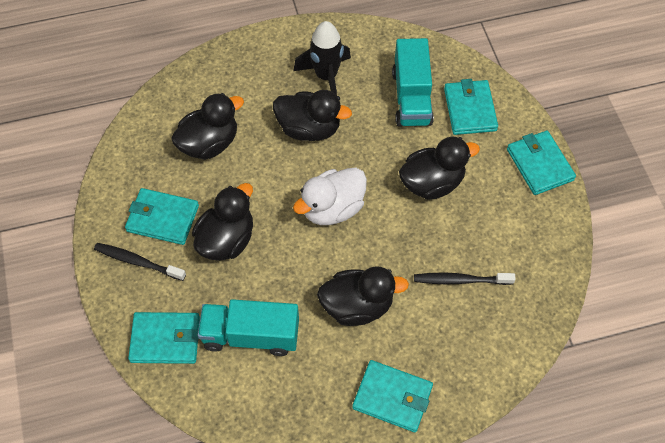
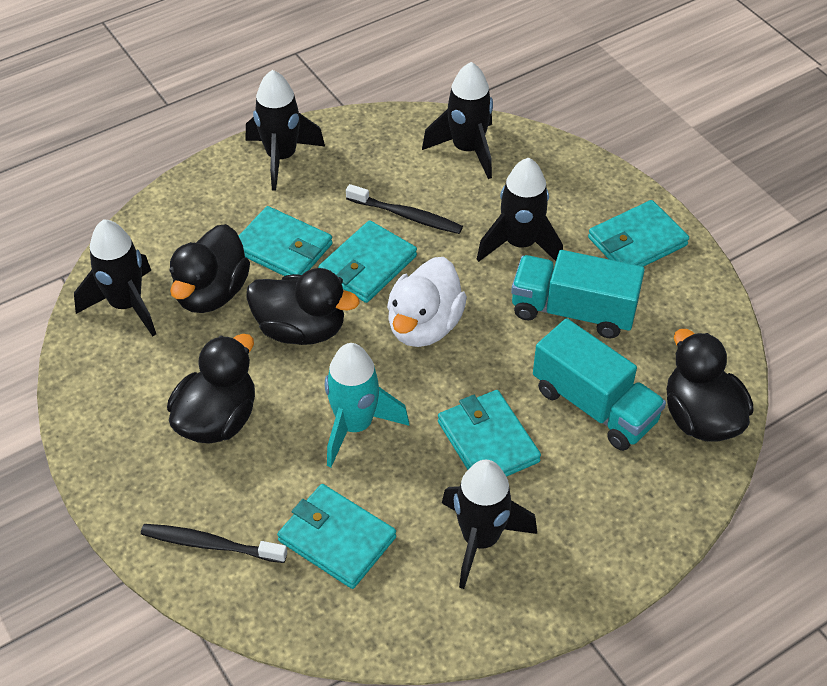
black duck: 5 -> 4
black rocket: 1 -> 5
turquoise rocket: 0 -> 1

